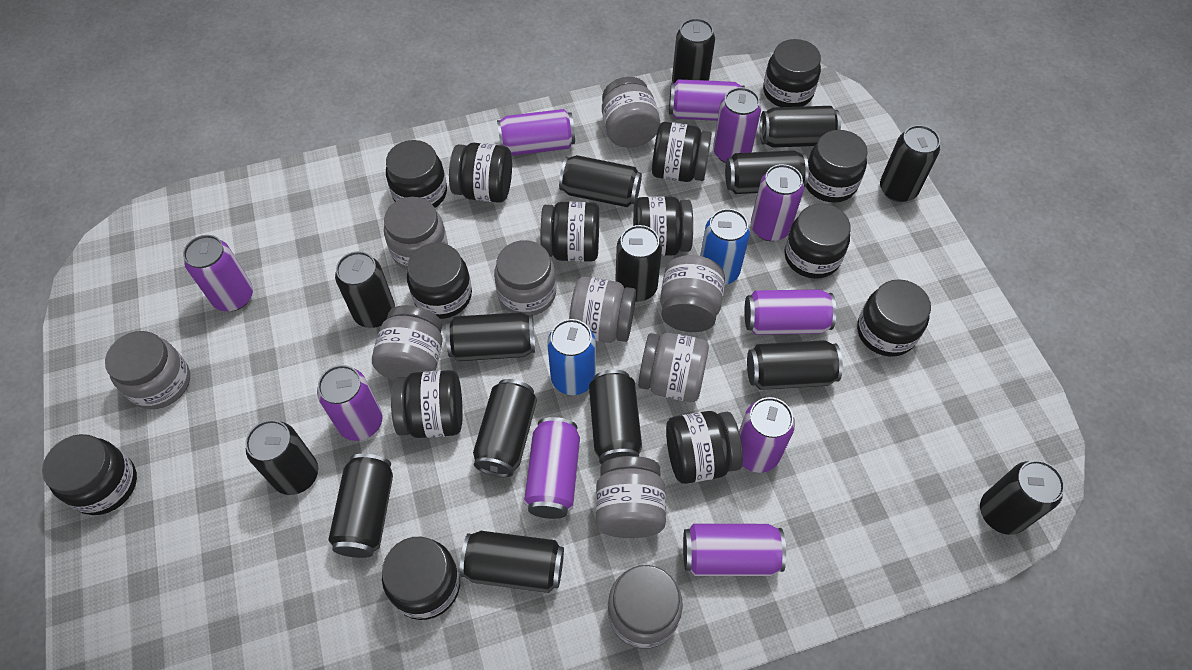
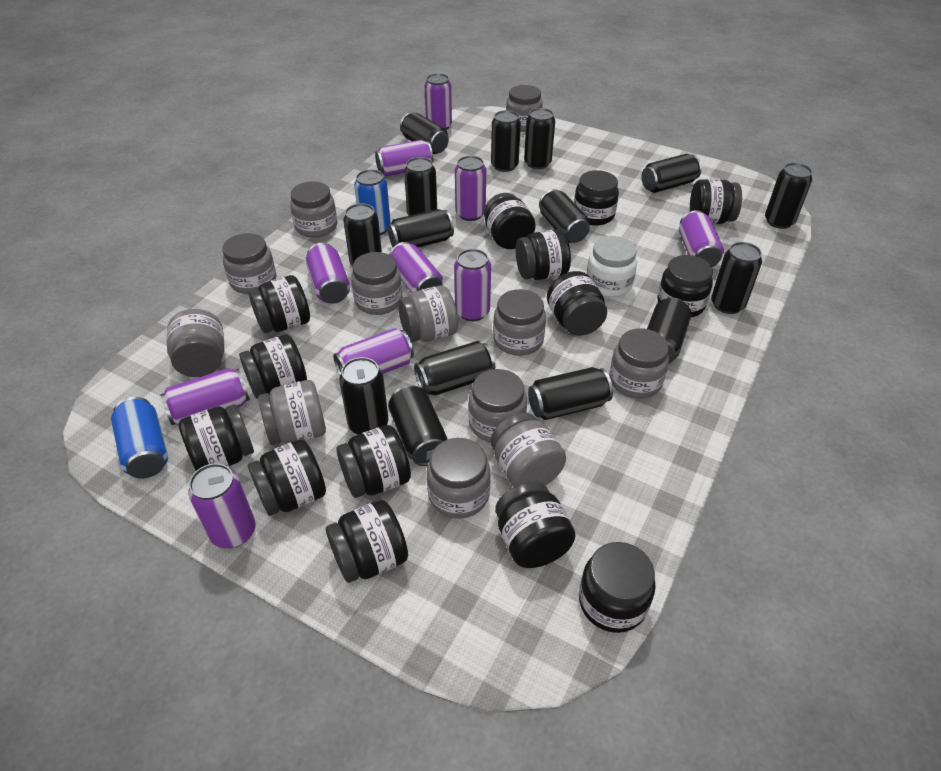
grey jar: 10 -> 12
white jar: 0 -> 1

